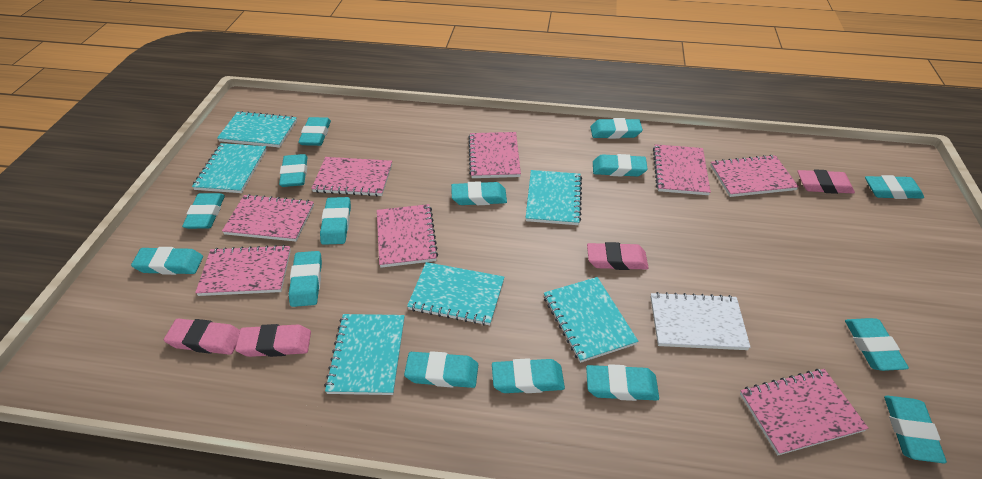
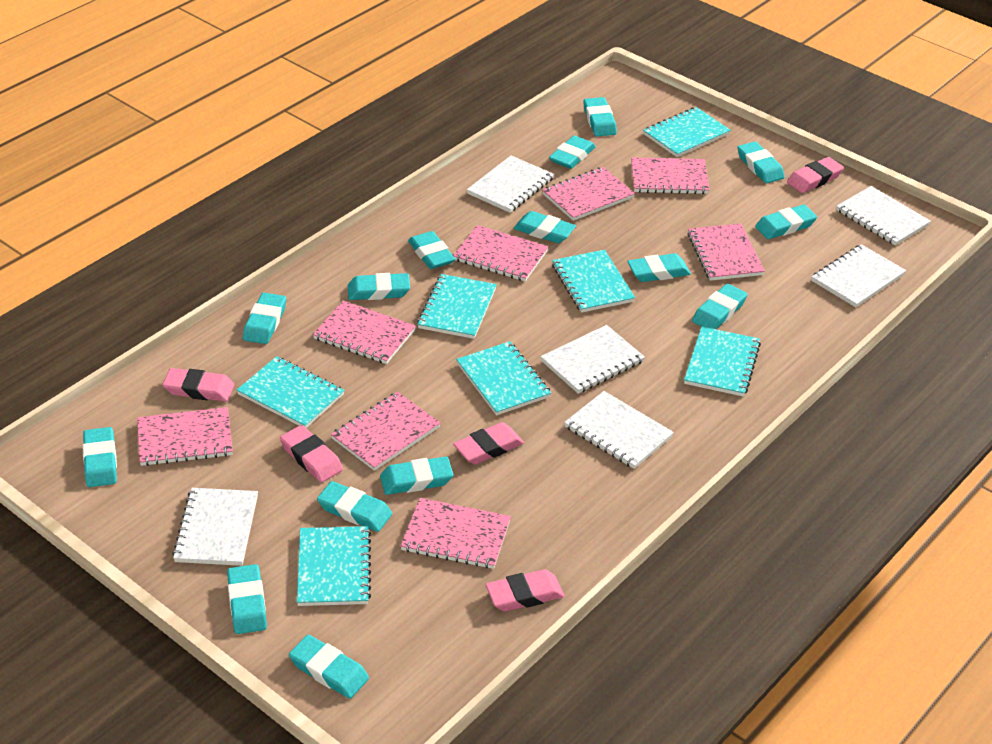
pink eraser: 4 -> 5
turquoise notebook: 6 -> 7
white notebook: 1 -> 6

